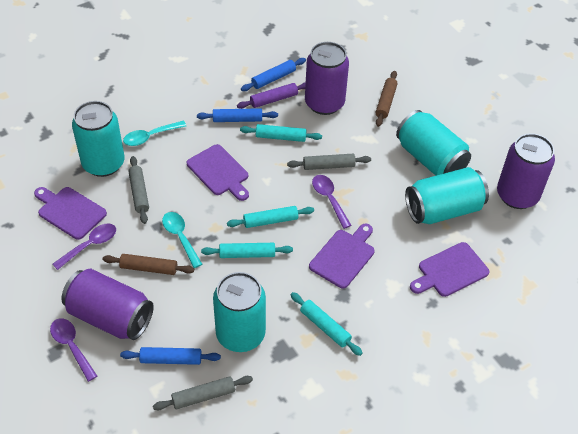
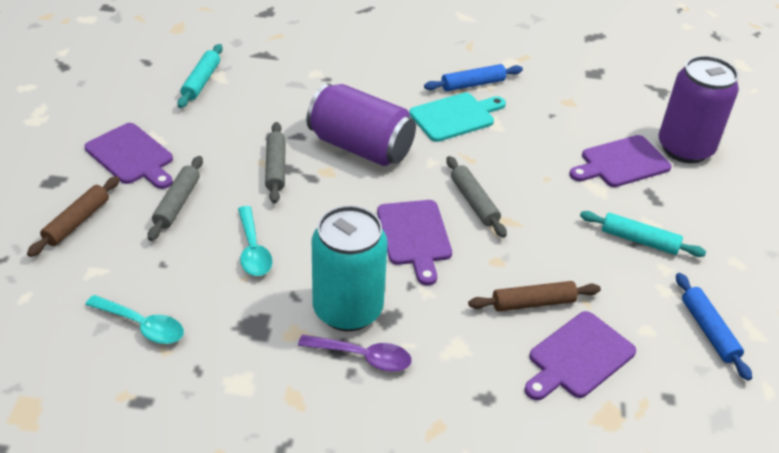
blue rolling pin: 3 -> 2
purple can: 3 -> 2
purple rolling pin: 1 -> 0
purple spoon: 3 -> 1
turquoise can: 4 -> 1
turquoise cutting board: 0 -> 1
turquoise rolling pin: 4 -> 2

